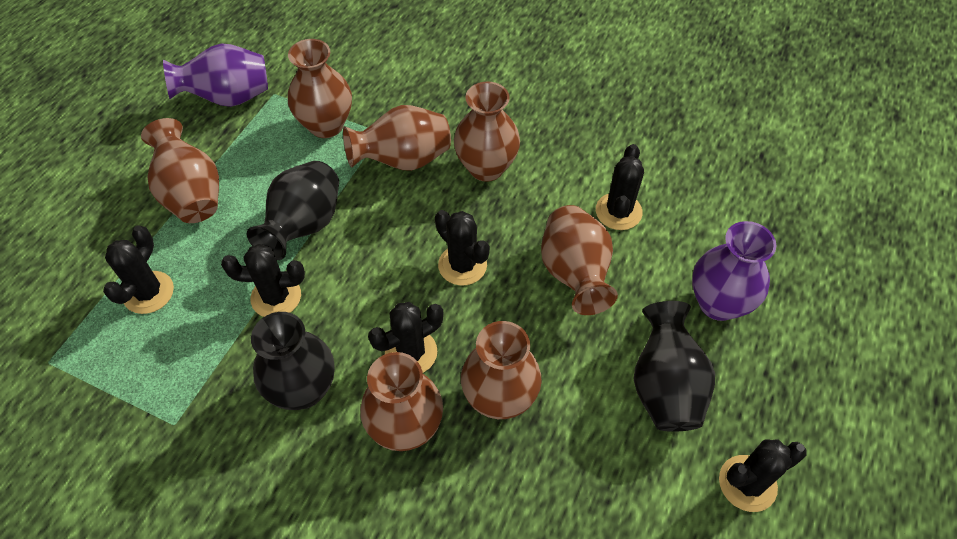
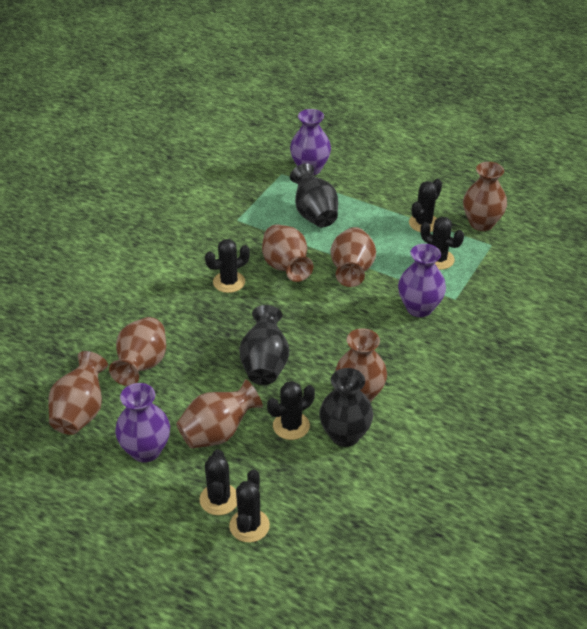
purple vase: 2 -> 3

